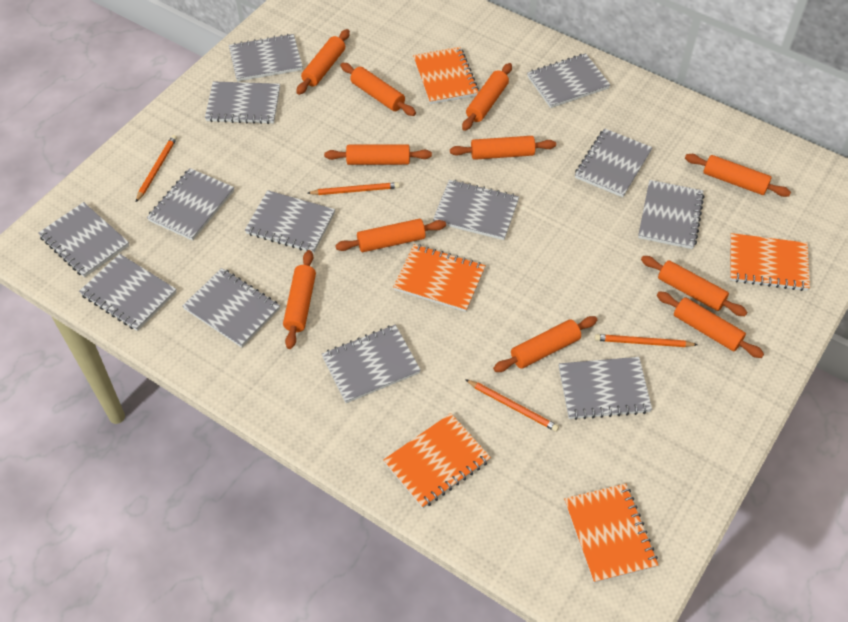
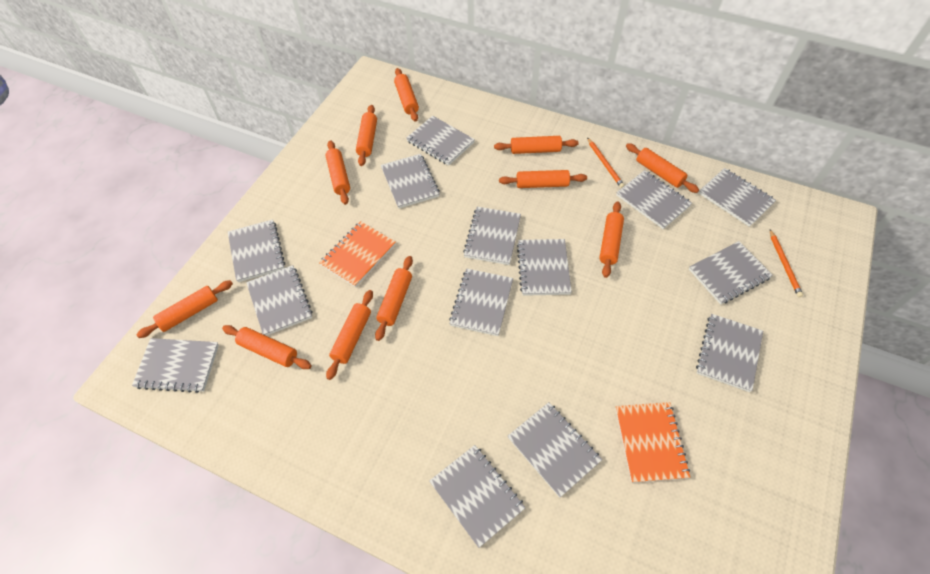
grey notebook: 13 -> 14
orange notebook: 5 -> 2
orange pencil: 4 -> 2

